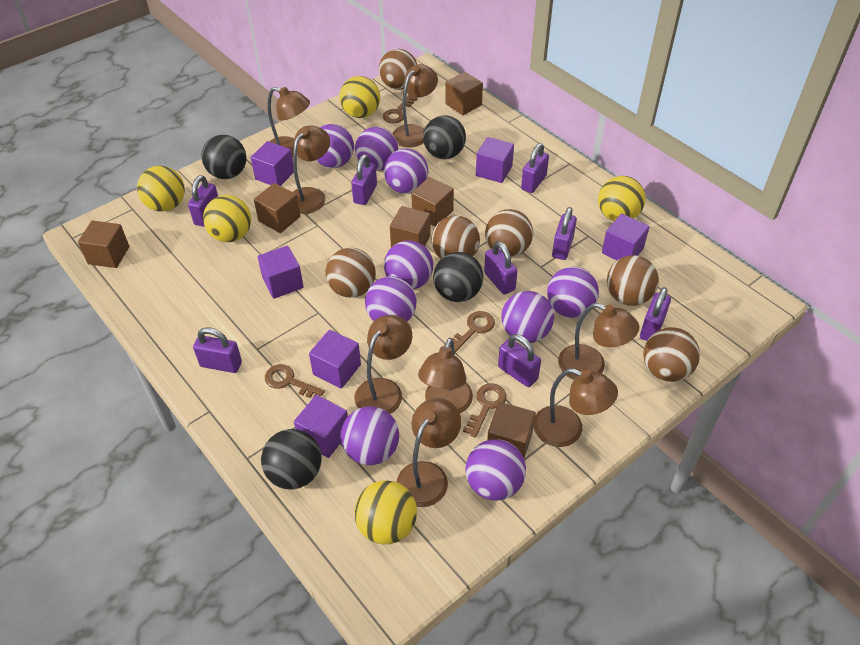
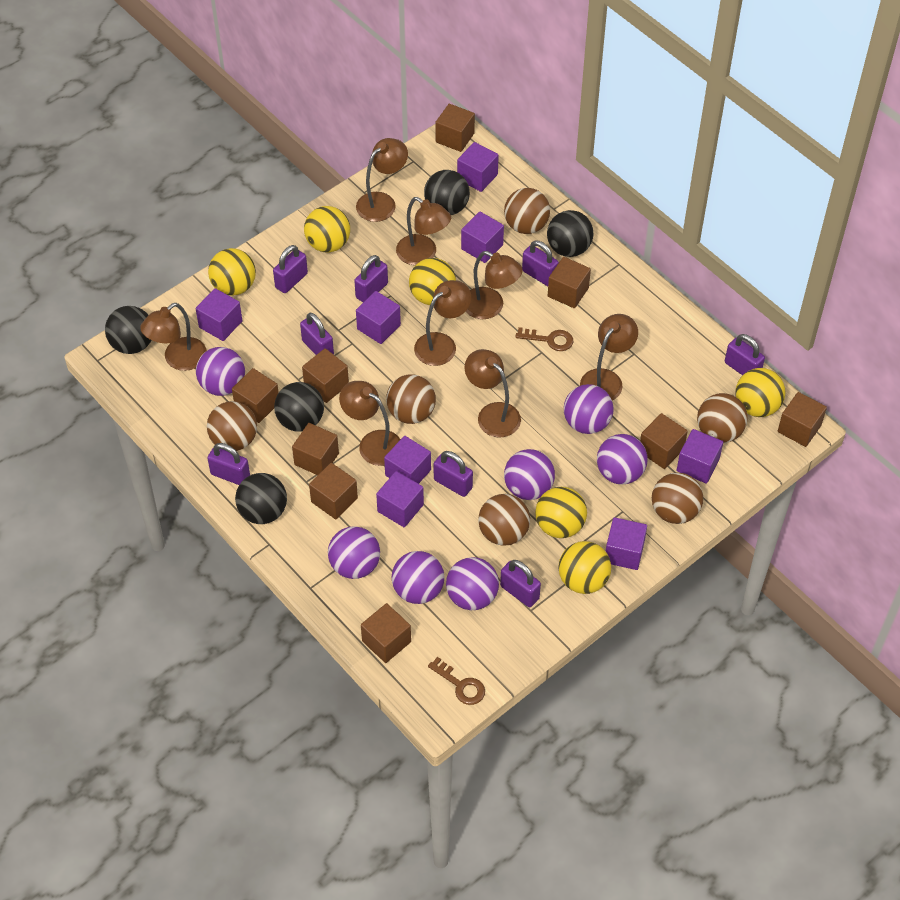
black ball: 4 -> 5
brown cube: 6 -> 9
brown key: 4 -> 2
purple ball: 9 -> 7
purple cube: 6 -> 8
yellow ball: 5 -> 6

